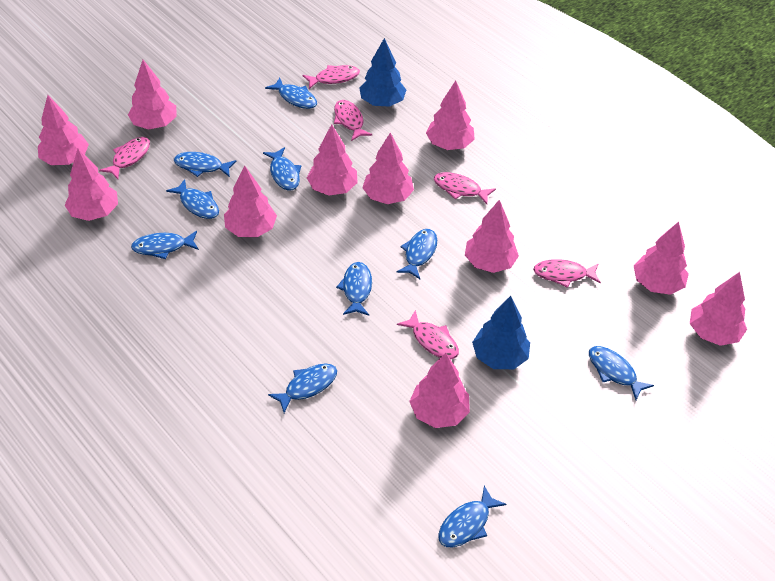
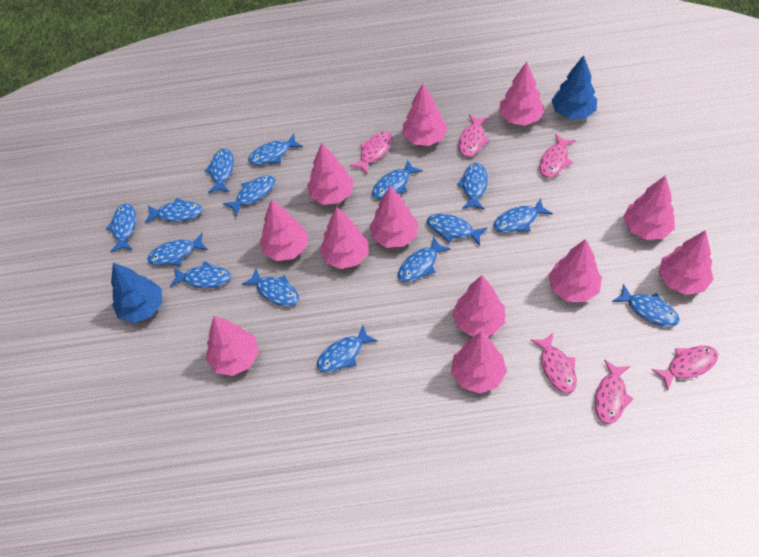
blue fish: 10 -> 15
pink tree: 11 -> 12

